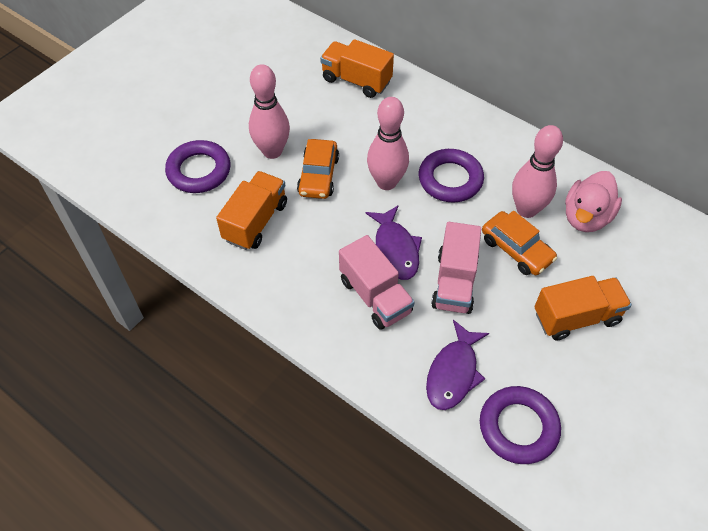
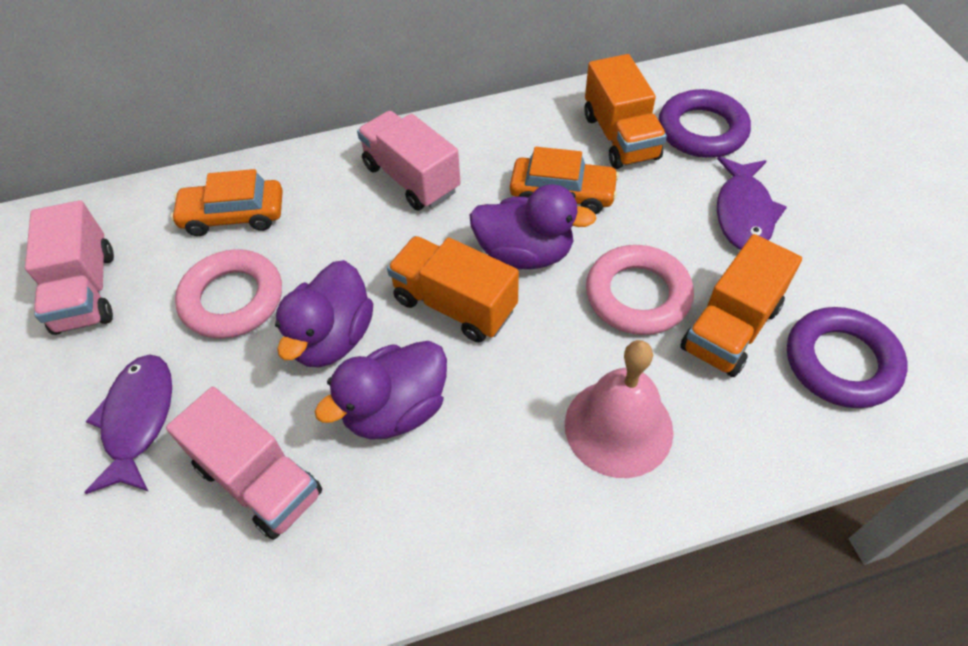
pink bell: 0 -> 1
pink bowling pin: 3 -> 0
pink duck: 1 -> 0
pink ring: 0 -> 2
pink truck: 2 -> 3
purple duck: 0 -> 3
purple ring: 3 -> 2

